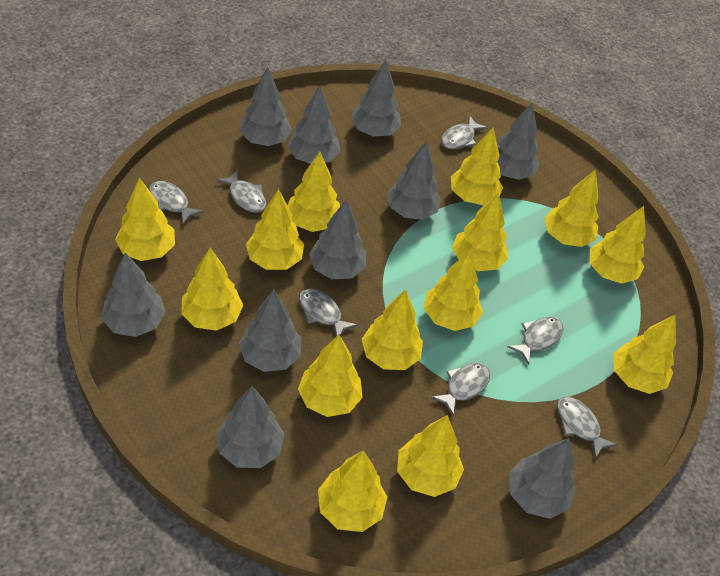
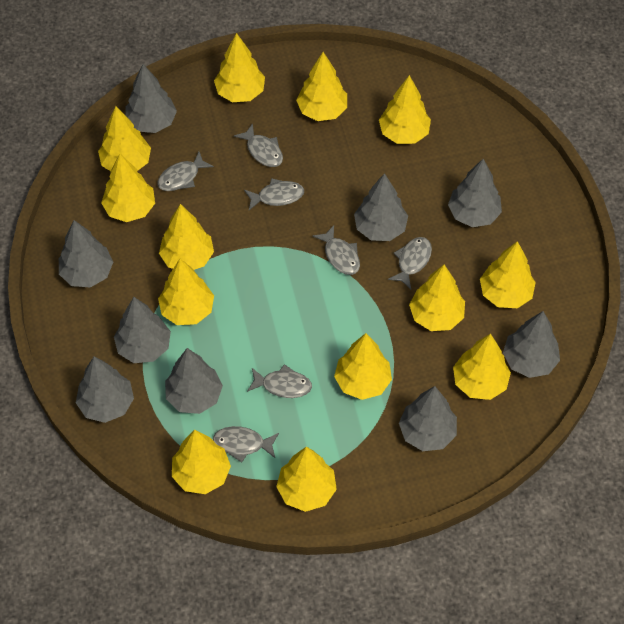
grey tree: 10 -> 9
yellow tree: 14 -> 13

